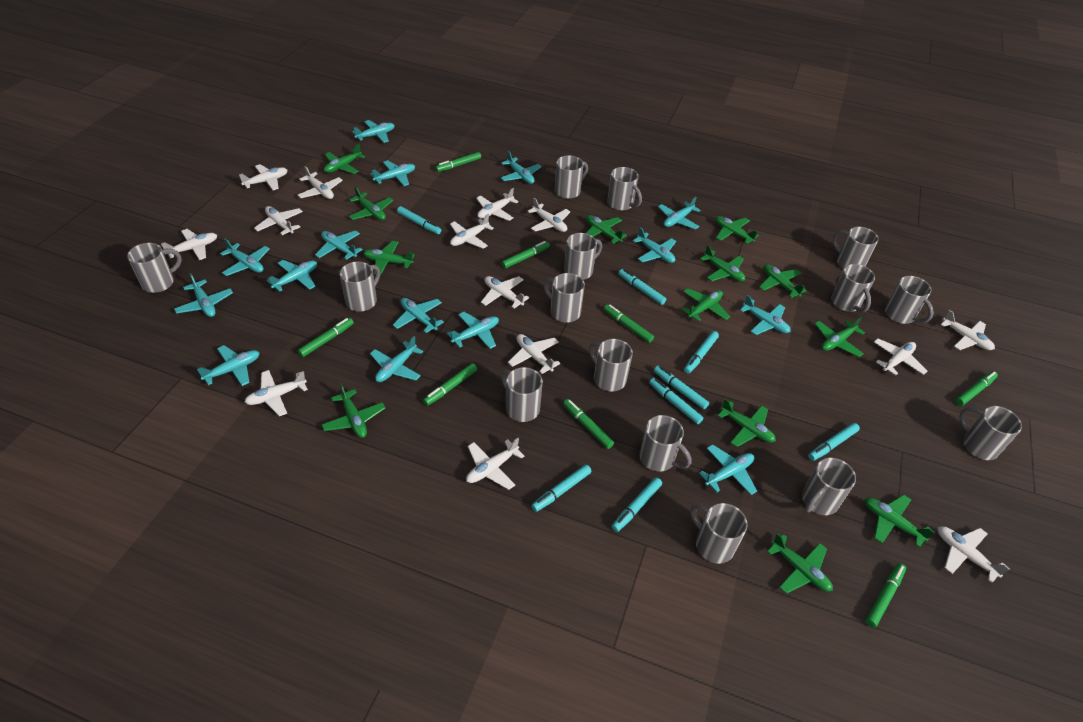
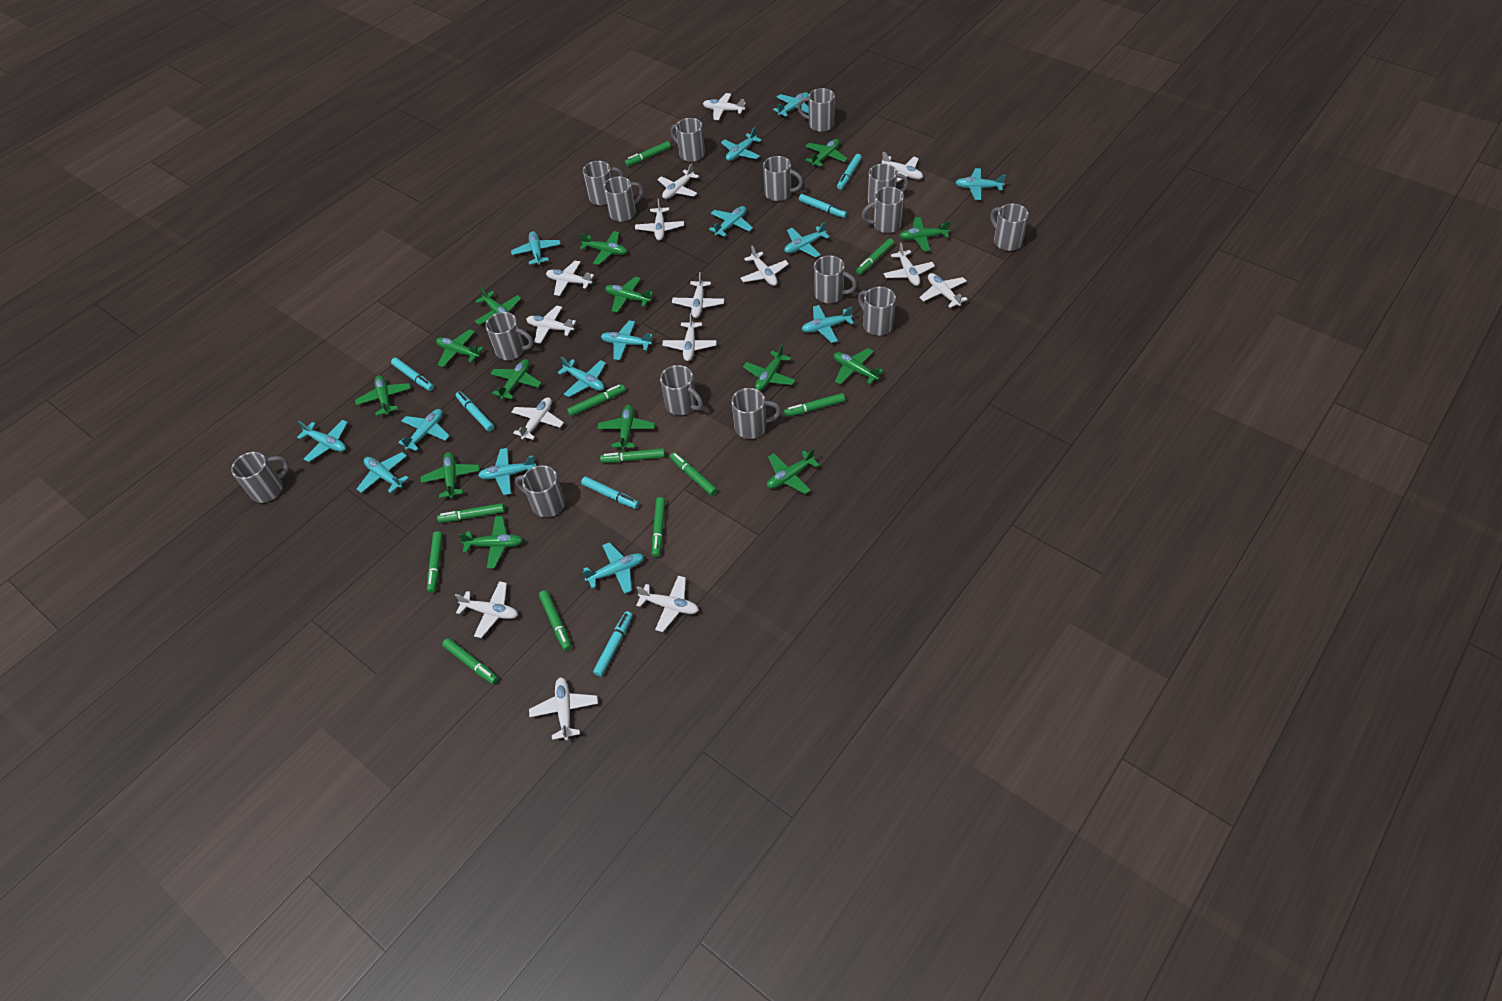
green marker: 8 -> 11
green plane: 13 -> 14
turquoise marker: 8 -> 6
turquoise plane: 15 -> 14
white plane: 14 -> 15

